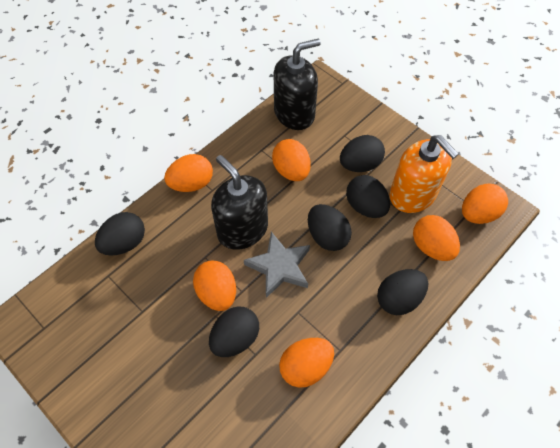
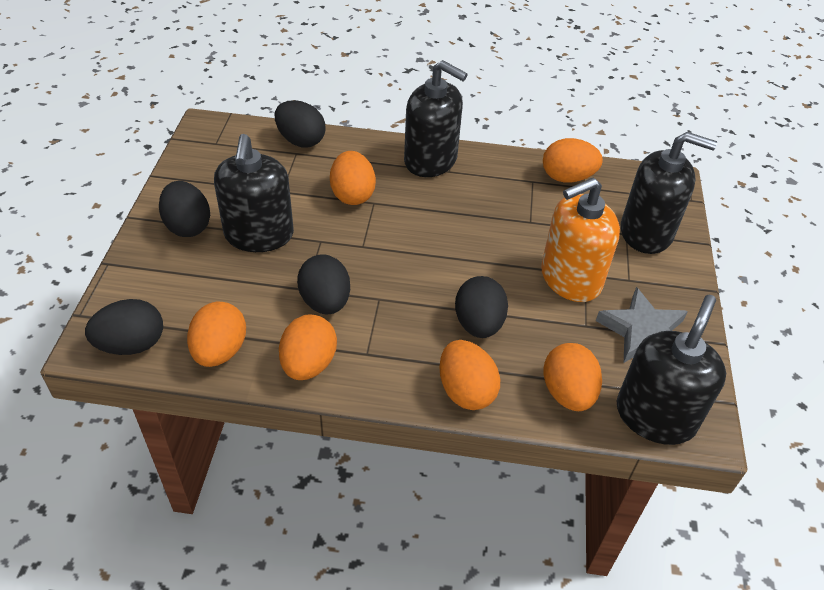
black egg: 6 -> 5
black soap dispenser: 2 -> 4

